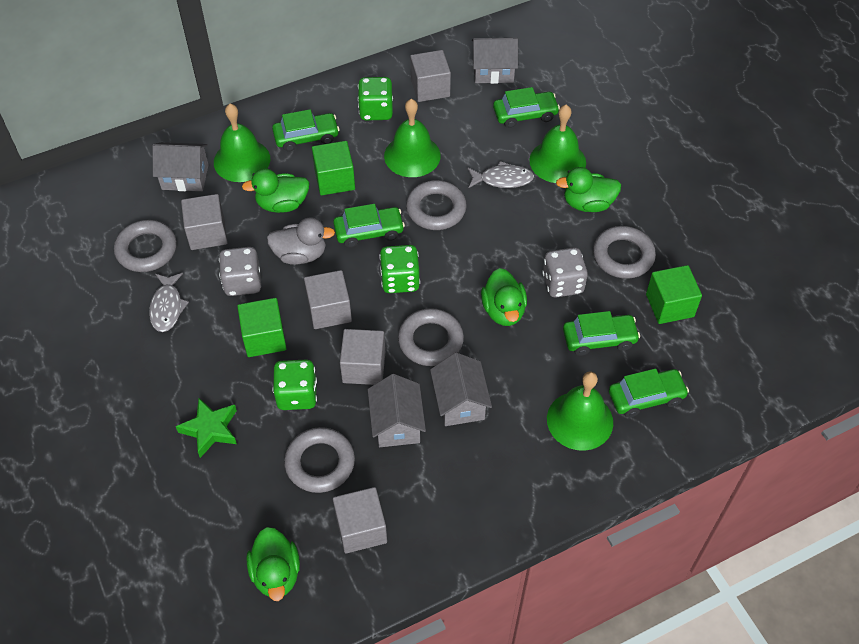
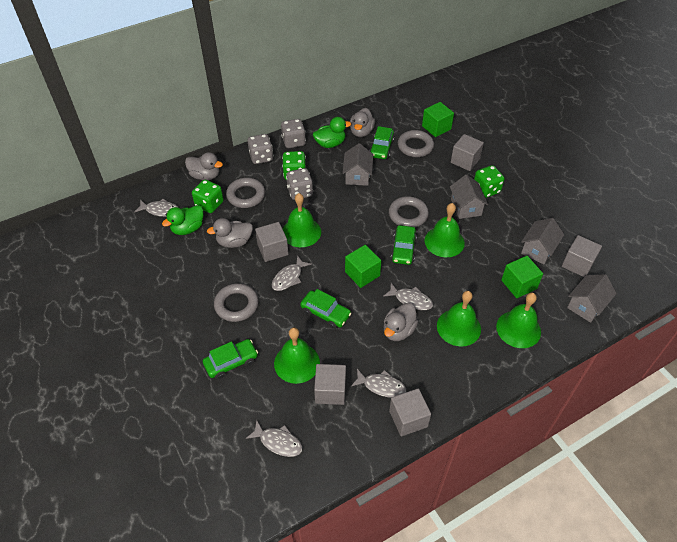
green bell: 4 -> 5
green car: 5 -> 4
green duck: 4 -> 2
green star: 1 -> 0
grey dice: 2 -> 3
grey duck: 1 -> 4
grey fish: 2 -> 5
grey ring: 5 -> 4

